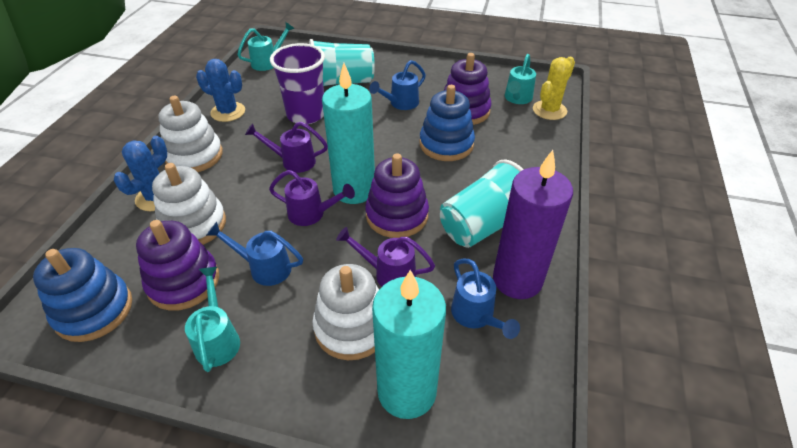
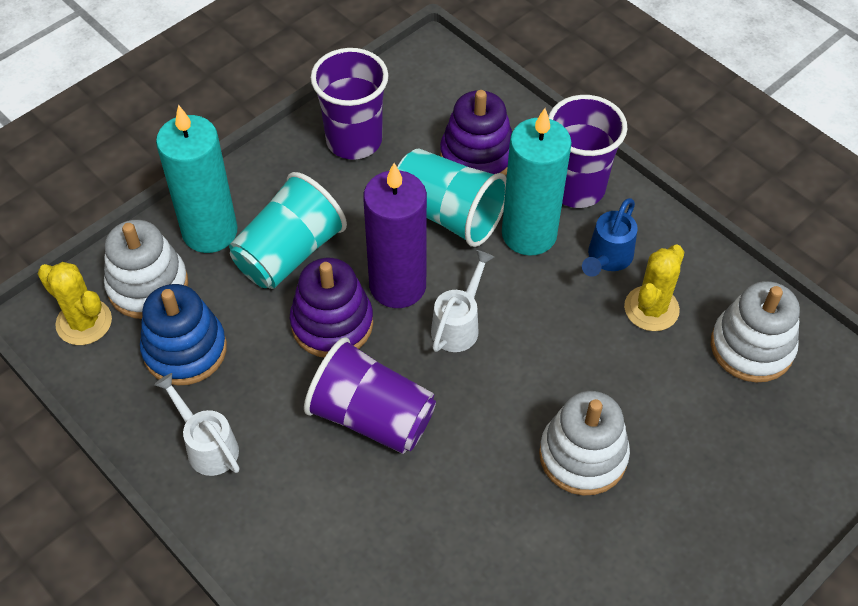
blue cactus: 2 -> 0
blue stacking toy: 2 -> 1
blue watering can: 3 -> 1
purple cup: 1 -> 3
purple stacking toy: 3 -> 2
purple watering can: 3 -> 0
turquoise watering can: 3 -> 0
white watering can: 0 -> 2
yellow cactus: 1 -> 2

